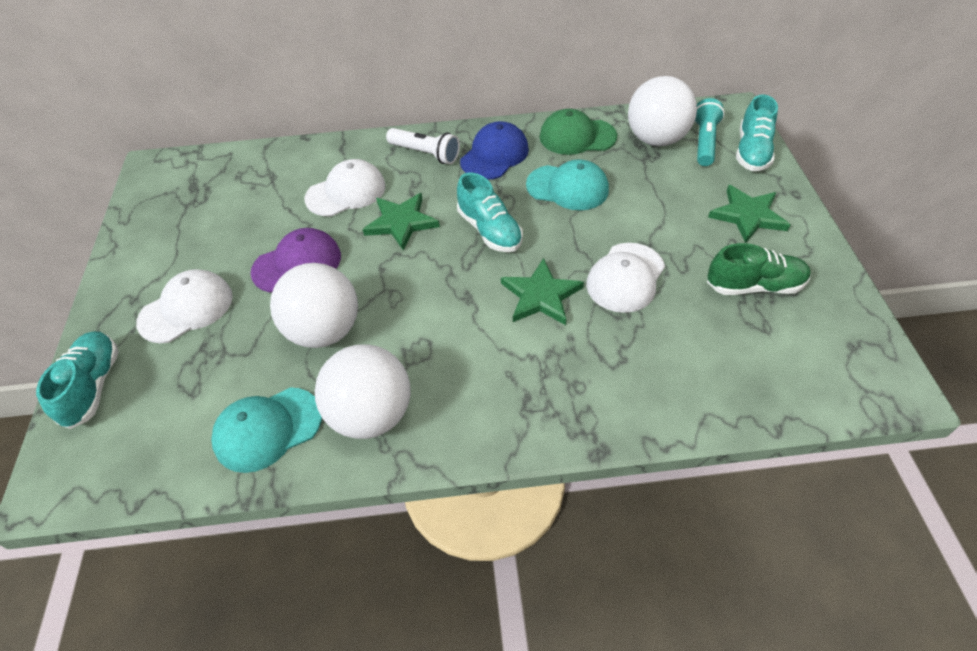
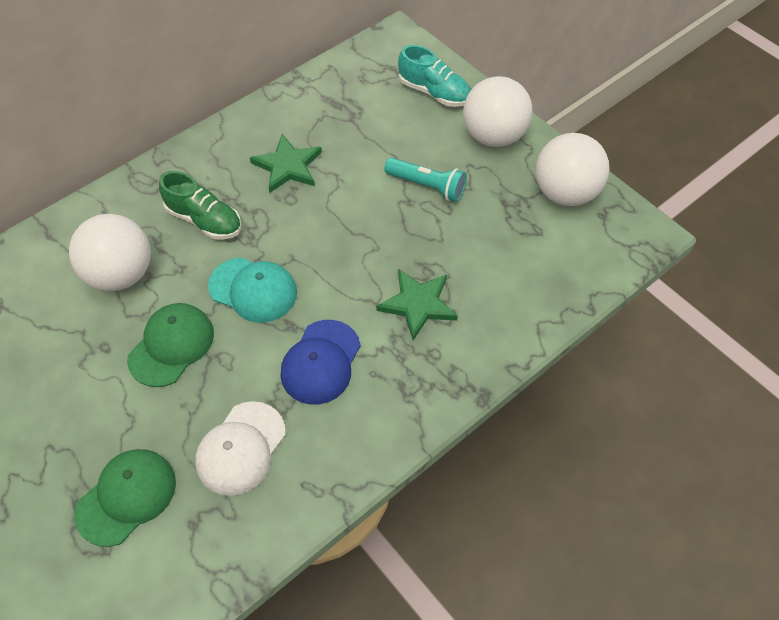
green cap: 1 -> 2
green star: 3 -> 2
purple cap: 1 -> 0
turquoise cap: 2 -> 1
turquoise shoe: 3 -> 1
white cap: 3 -> 1
white flashlight: 1 -> 0

